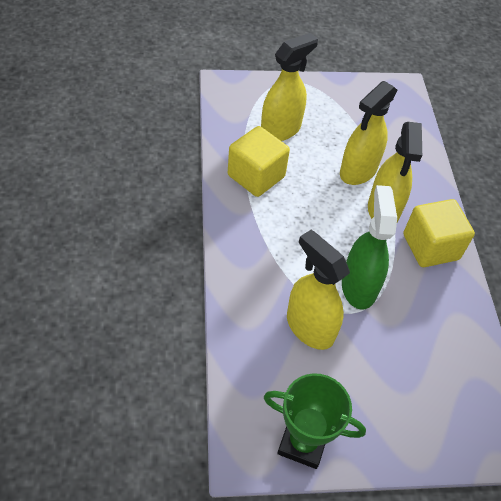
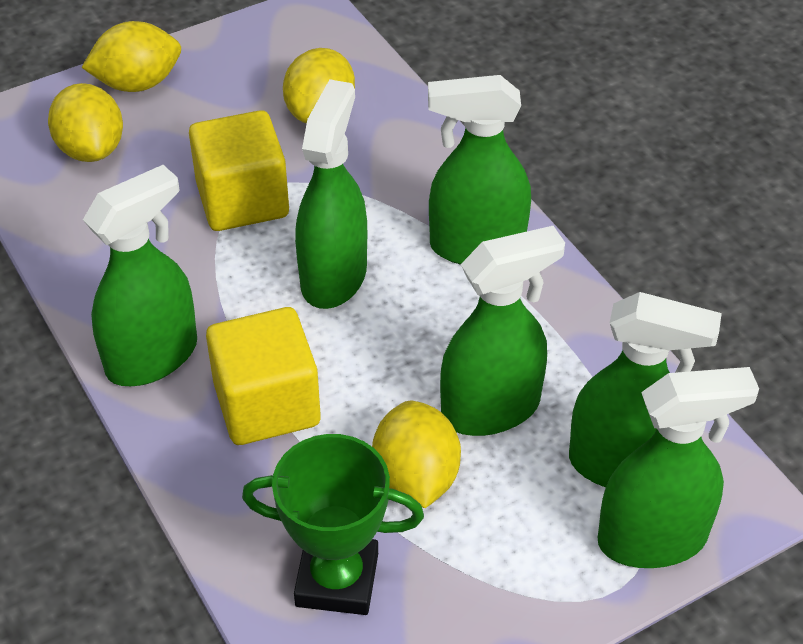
green spray bottle: 1 -> 6
yellow lemon: 0 -> 4
yellow spray bottle: 4 -> 0

